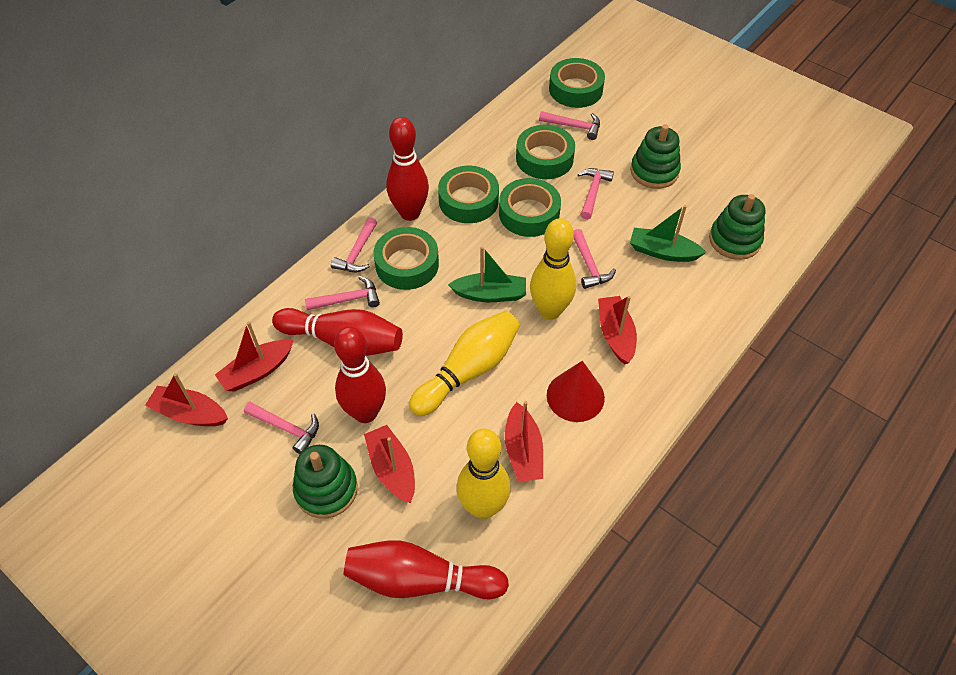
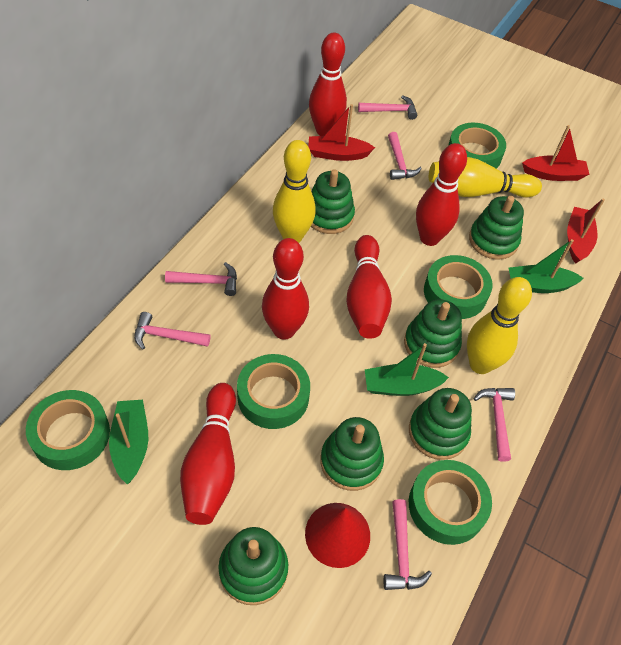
green boat: 2 -> 3
green stacking toy: 3 -> 6
red boat: 5 -> 3
red bowling pin: 4 -> 5

